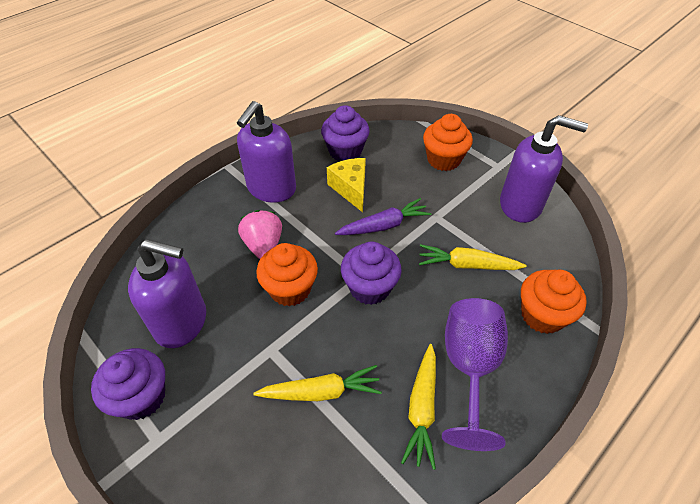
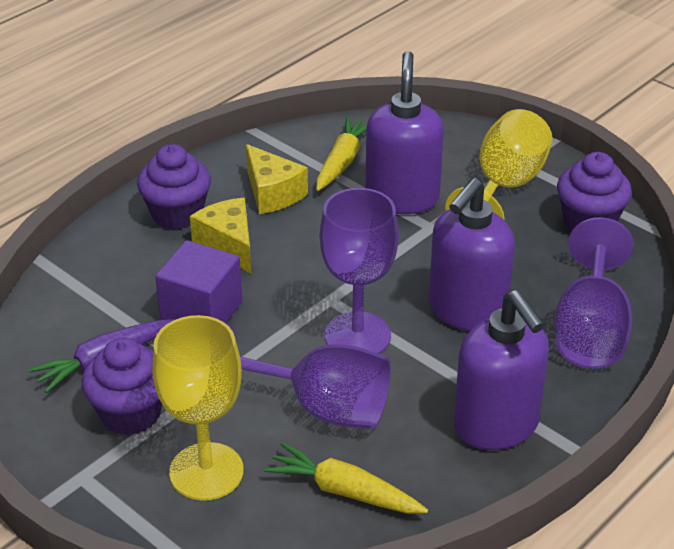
orange cupcake: 3 -> 0
pink strawberry: 1 -> 0
purple cube: 0 -> 1
purple goblet: 1 -> 3
yellow carrot: 3 -> 2
yellow cheese: 1 -> 2
yellow goblet: 0 -> 2

